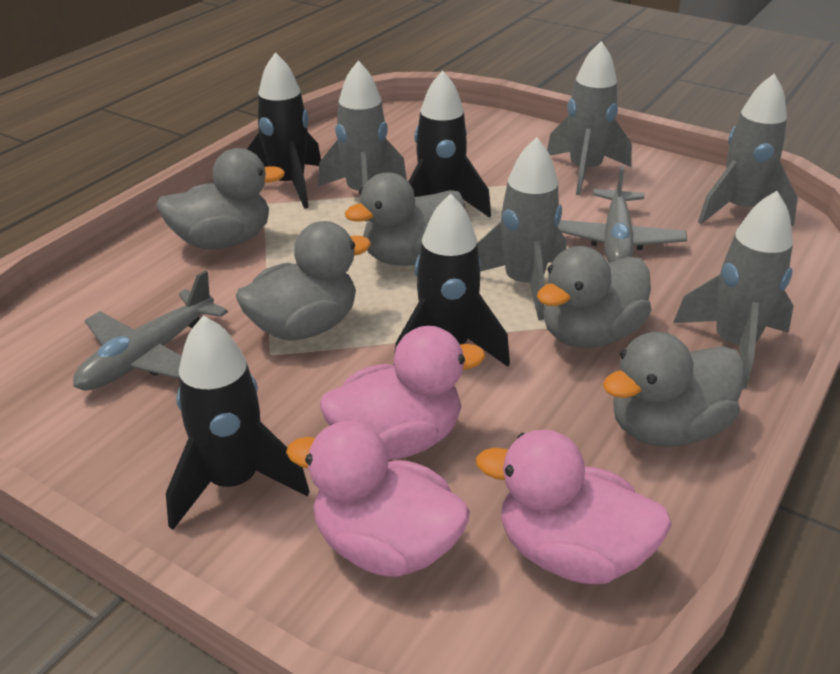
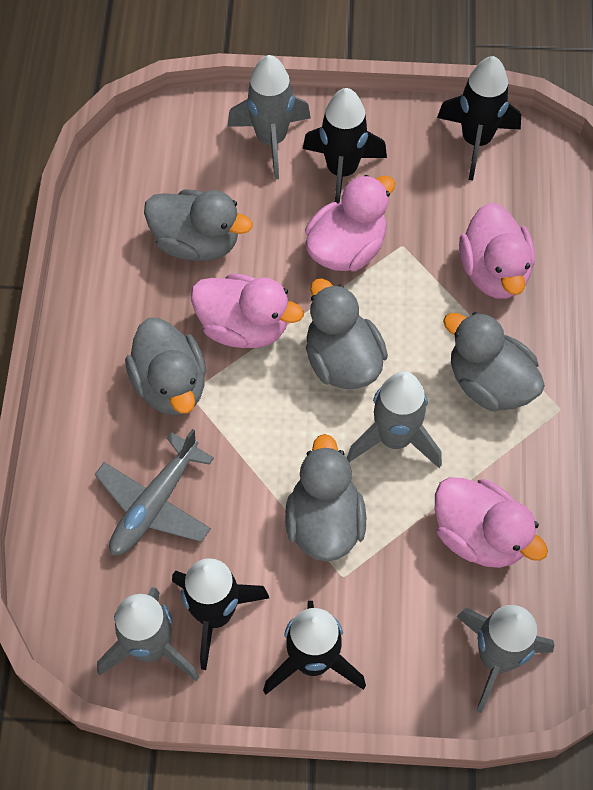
grey plane: 2 -> 1
grey rocket: 5 -> 4
pink duck: 3 -> 4

